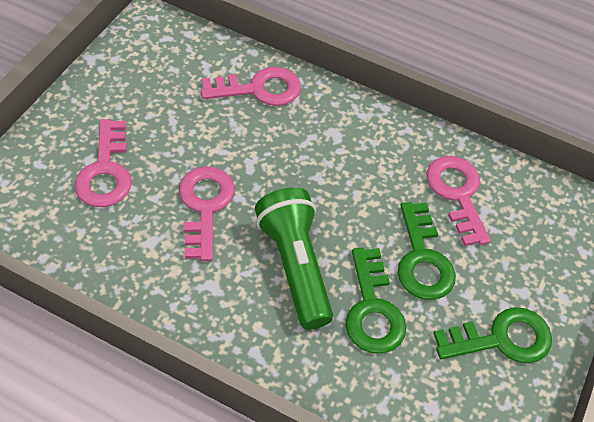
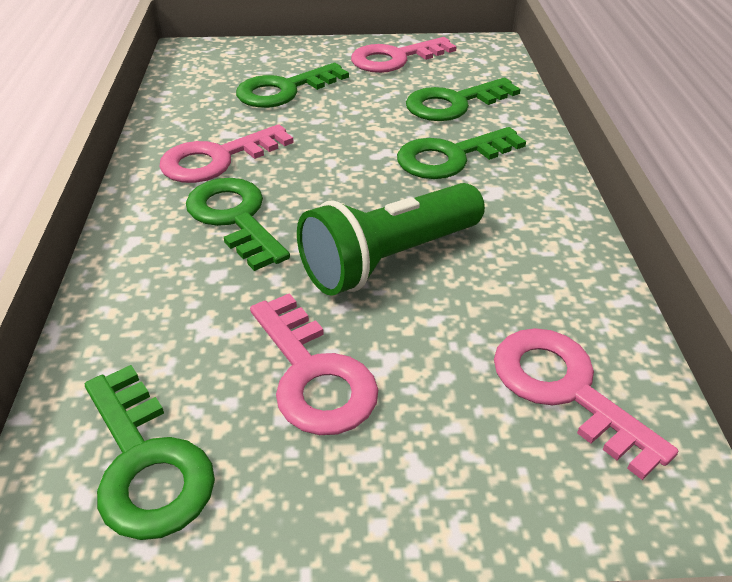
green key: 3 -> 5

